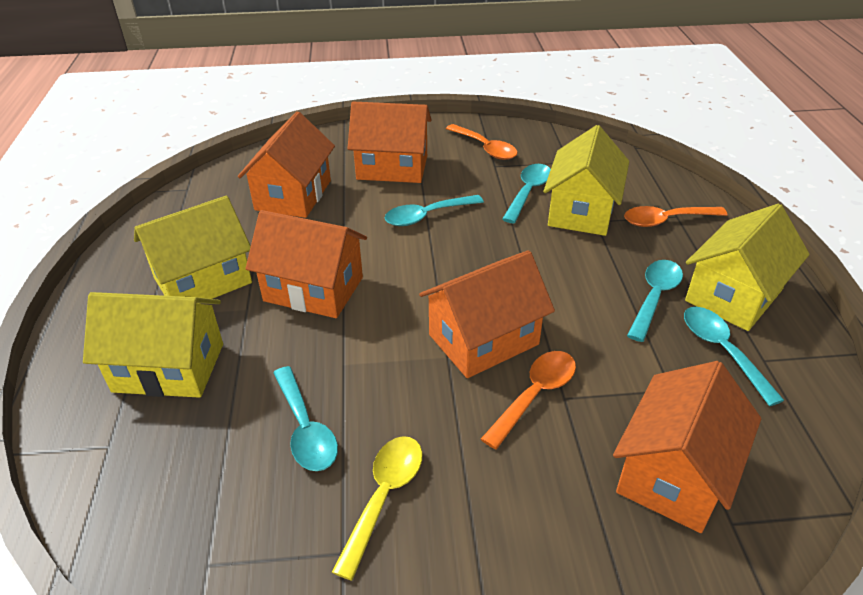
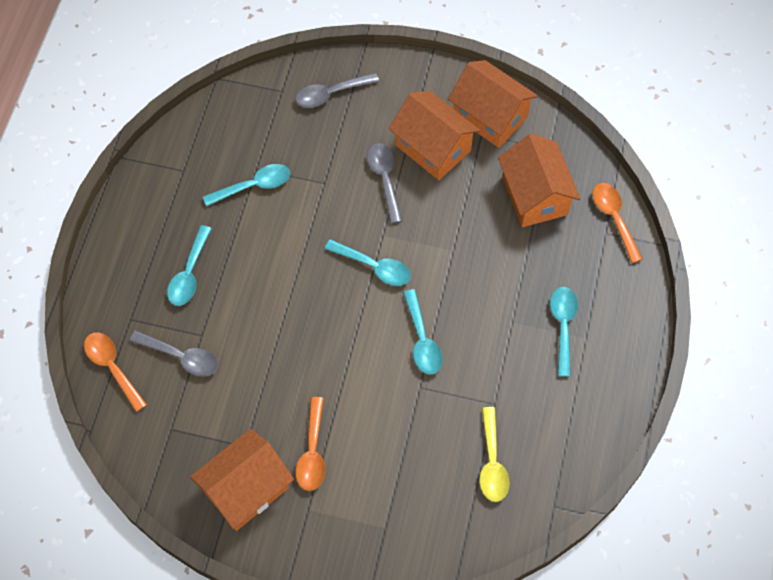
grey spoon: 0 -> 3
orange house: 5 -> 4
yellow house: 4 -> 0

